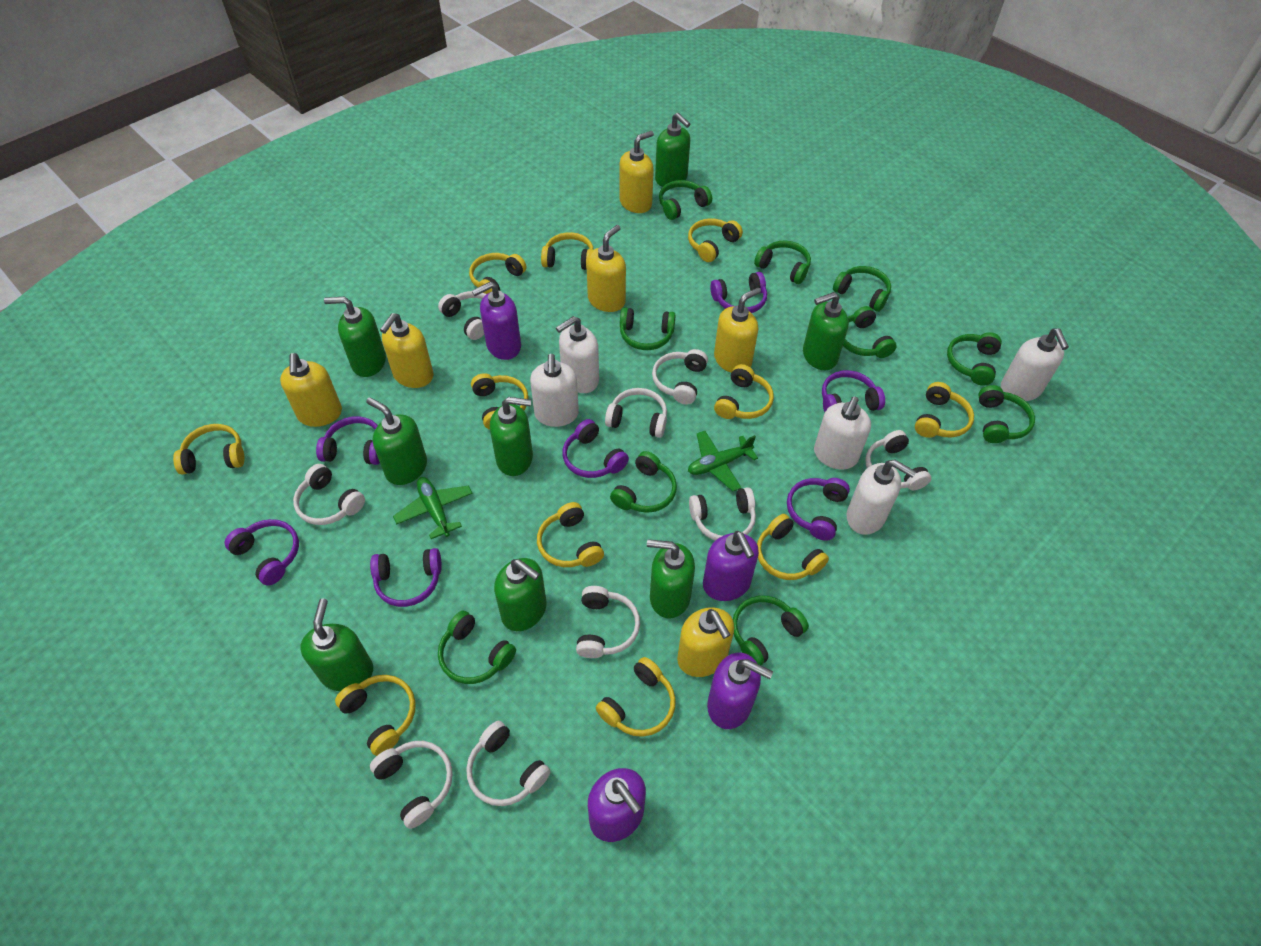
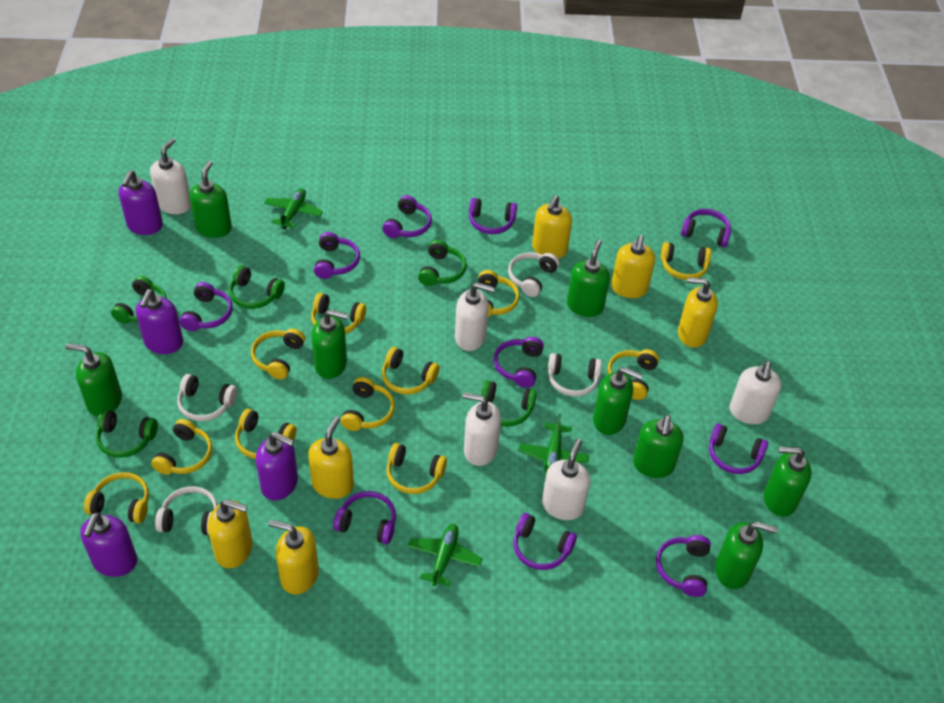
green headphones: 10 -> 5
green plane: 2 -> 3
purple headphones: 7 -> 10
white headphones: 9 -> 4

